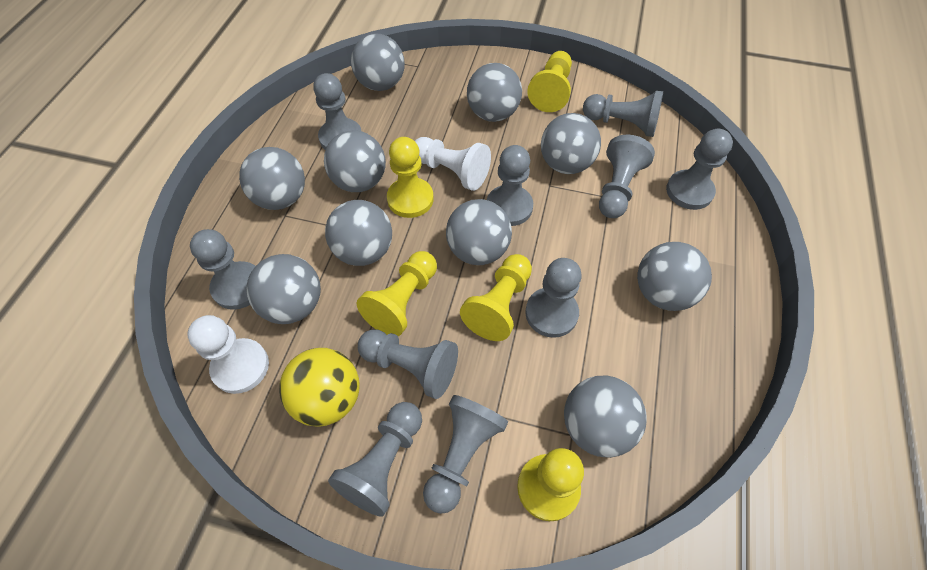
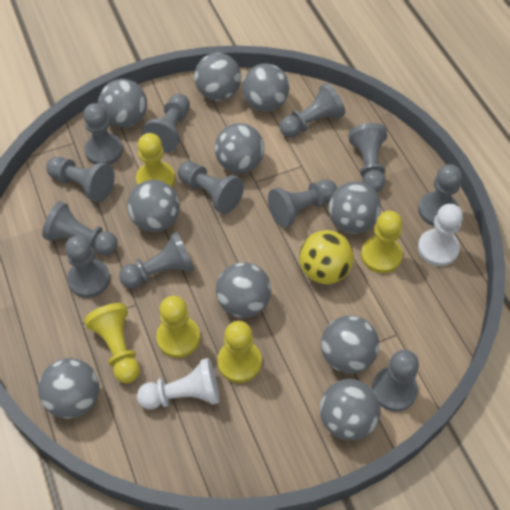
grey pawn: 10 -> 12

